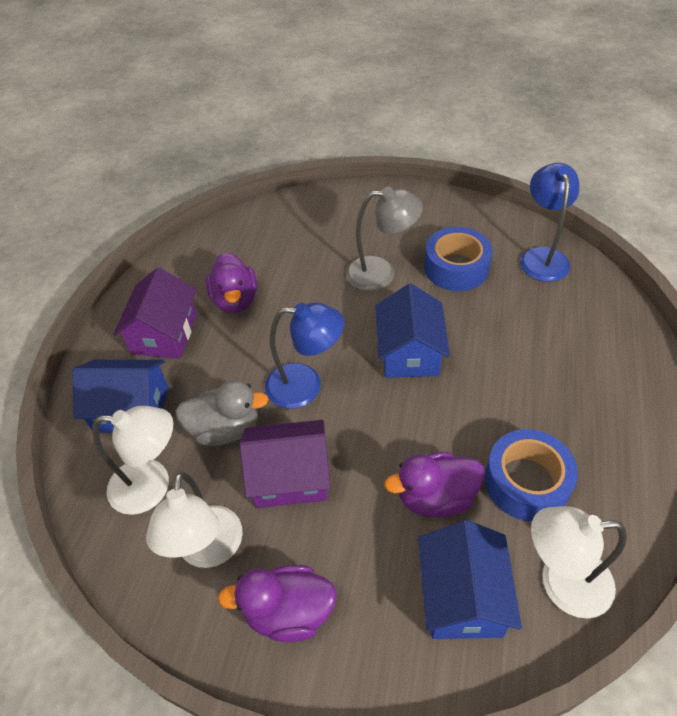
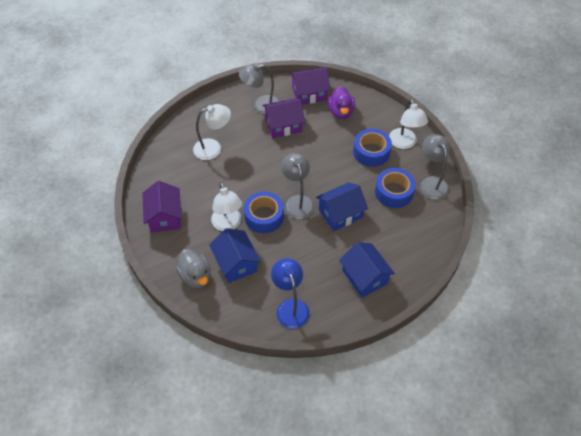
blue lamp: 2 -> 1
blue tape: 2 -> 3
grey lamp: 1 -> 3
purple duck: 3 -> 1
purple house: 2 -> 3

